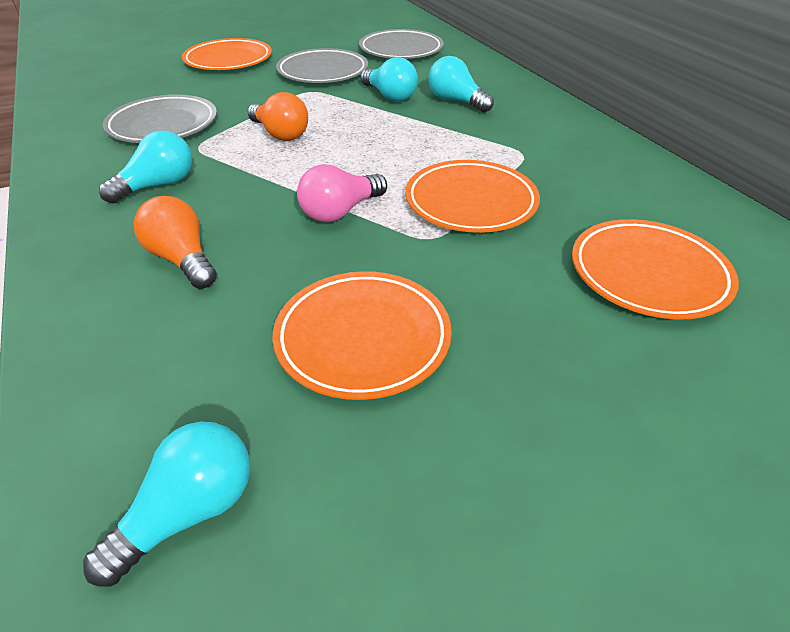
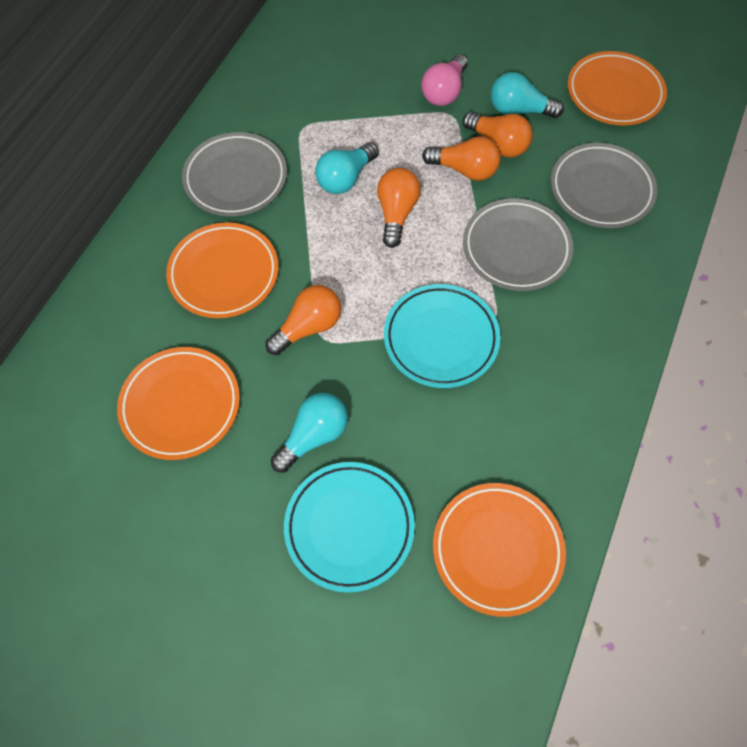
orange light bulb: 2 -> 4
turquoise light bulb: 4 -> 3
turquoise plate: 0 -> 2

